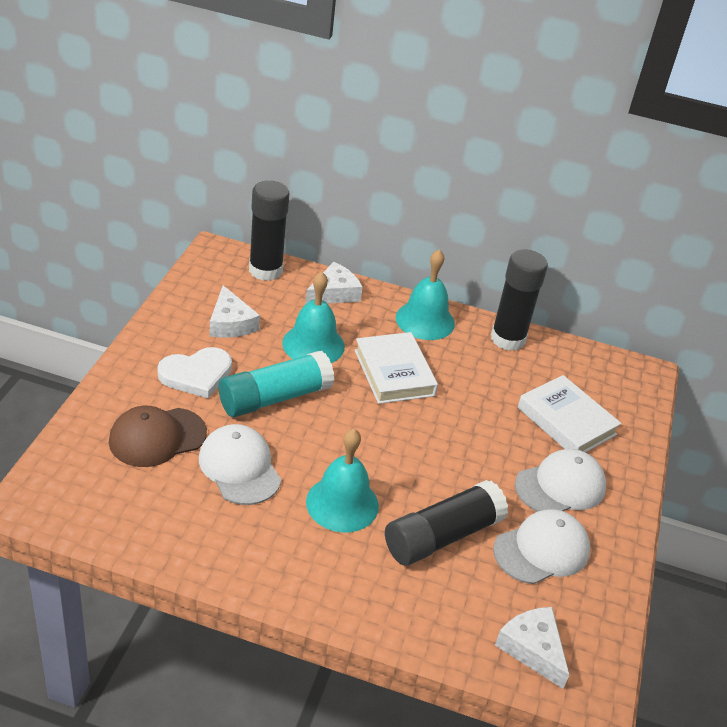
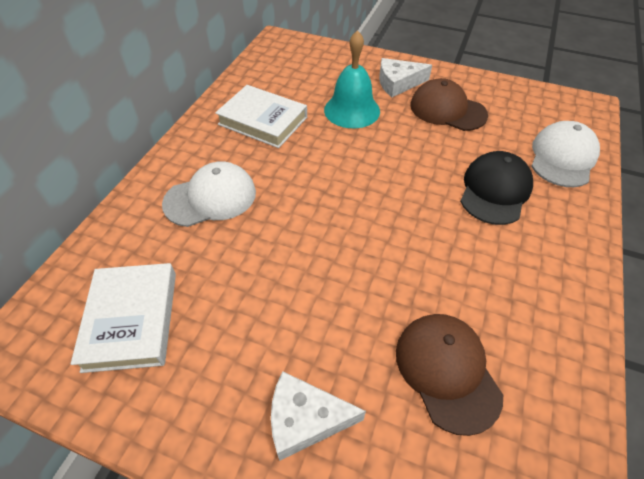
black cap: 0 -> 1
black glue stick: 3 -> 0
brown cap: 1 -> 2
turquoise bell: 3 -> 1
turquoise glue stick: 1 -> 0
white cap: 3 -> 2
white cheese: 3 -> 2
white heart: 1 -> 0

